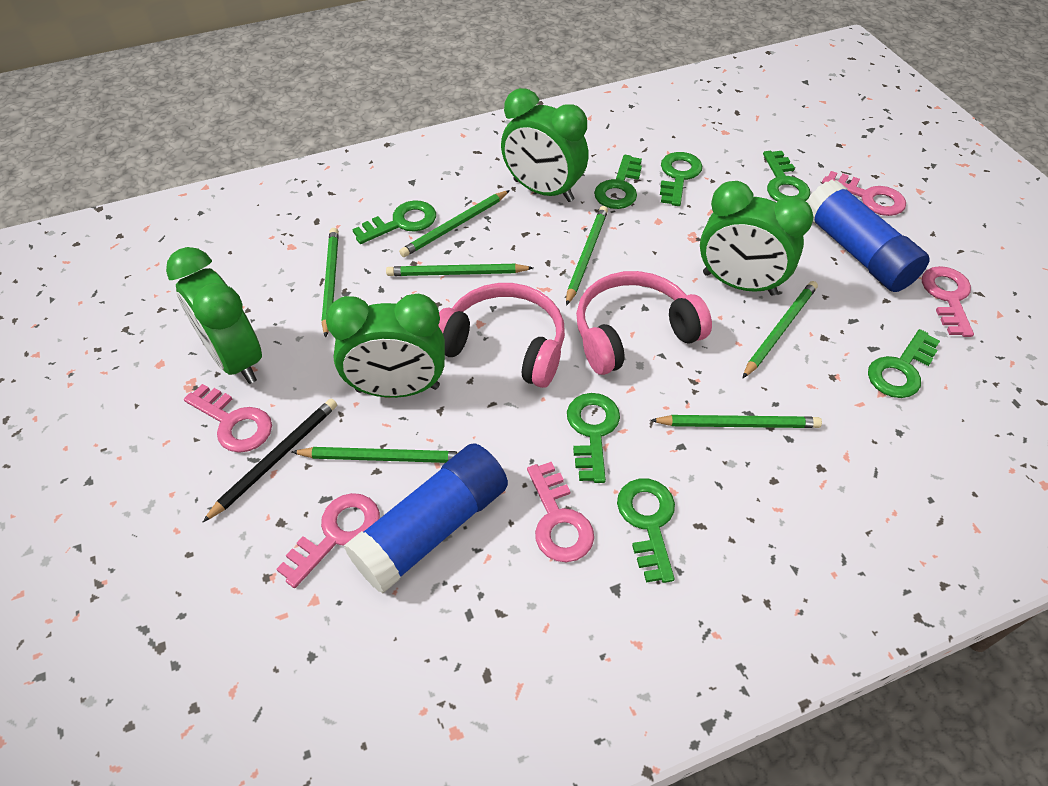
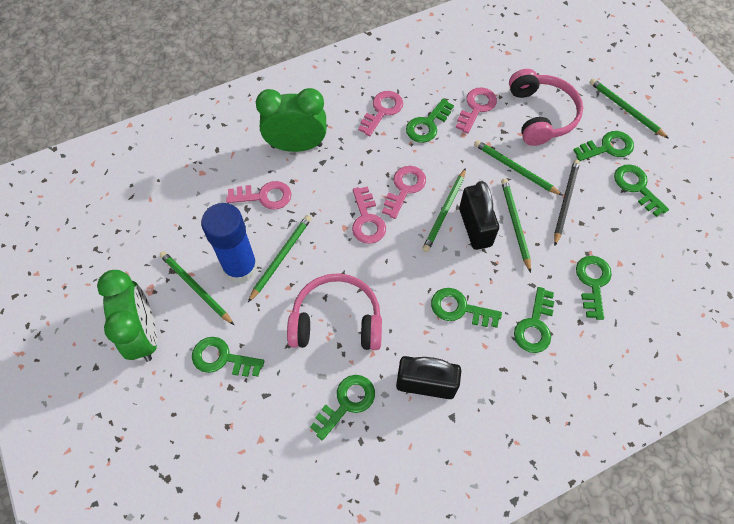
black padlock: 0 -> 2
blue glue stick: 2 -> 1
green clock: 4 -> 2
green key: 7 -> 8
green pencil: 7 -> 6

